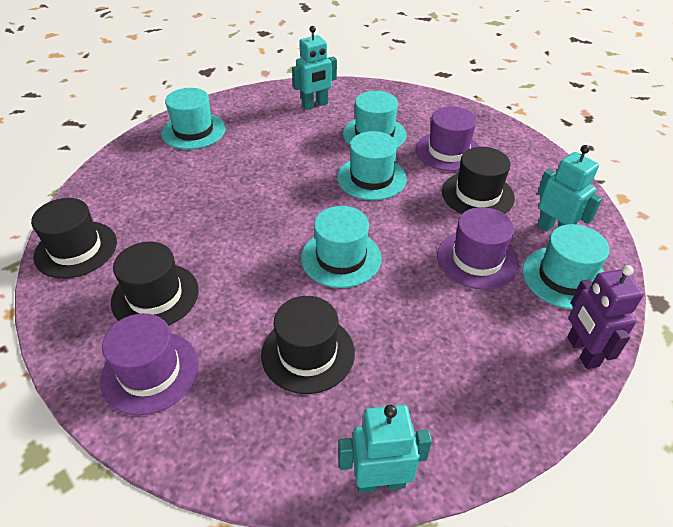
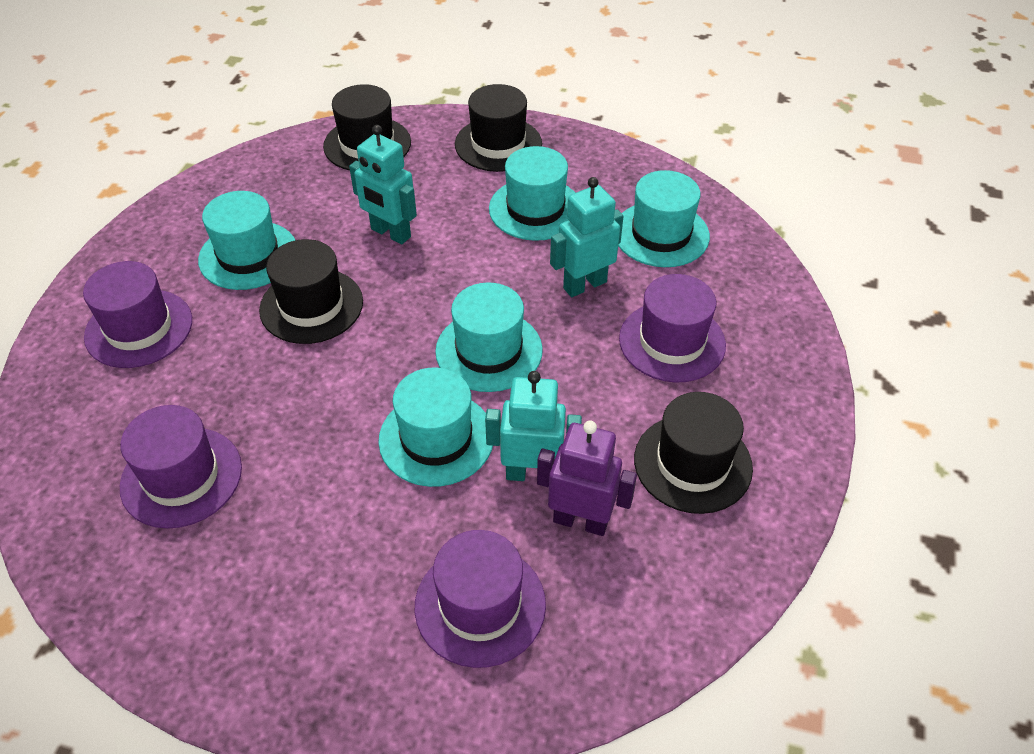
purple hat: 3 -> 4

